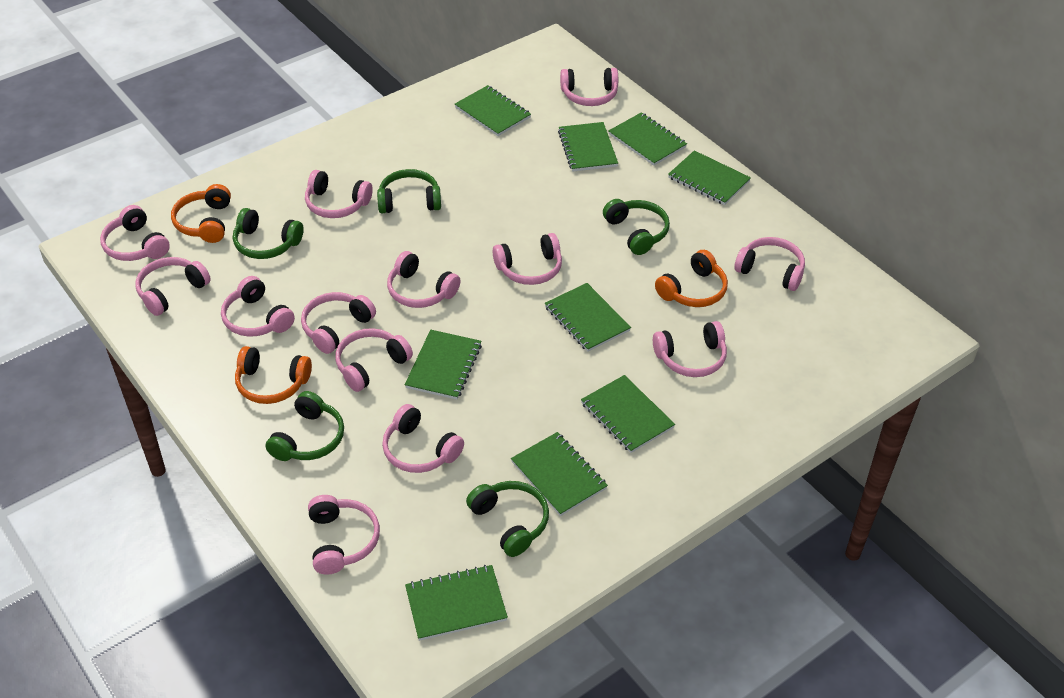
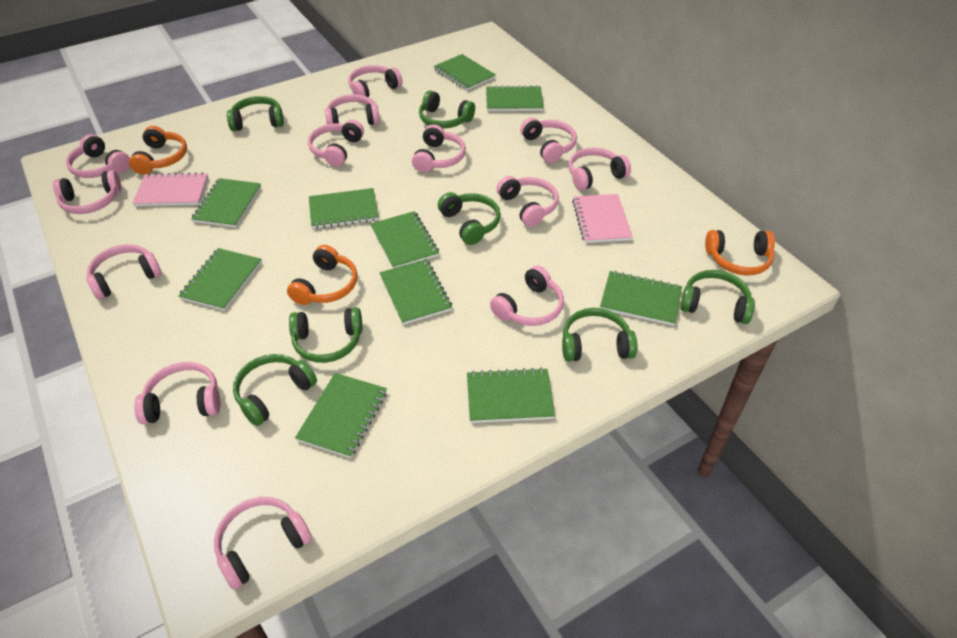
green headphones: 5 -> 7
green notebook: 9 -> 10
pink notebook: 0 -> 2

